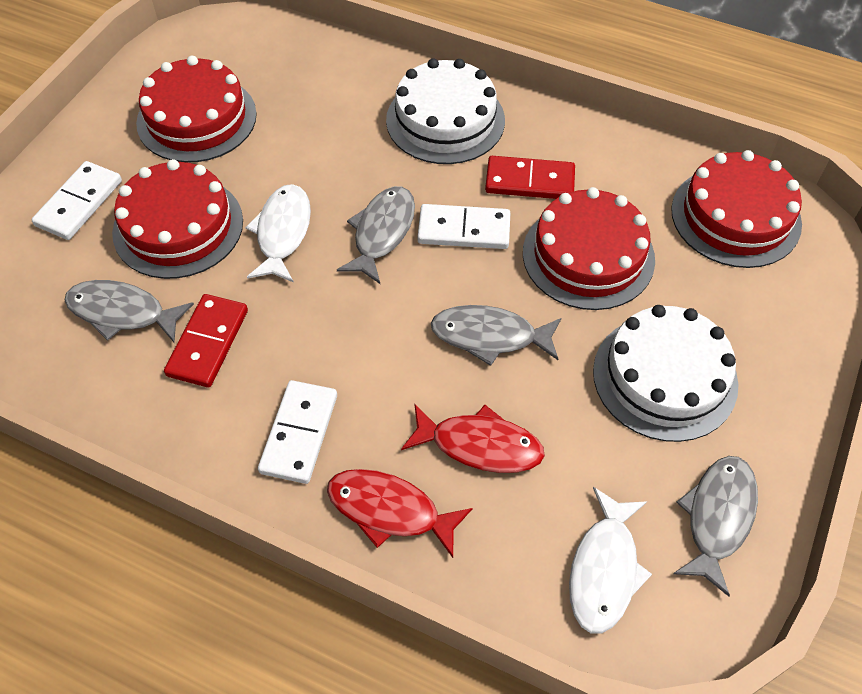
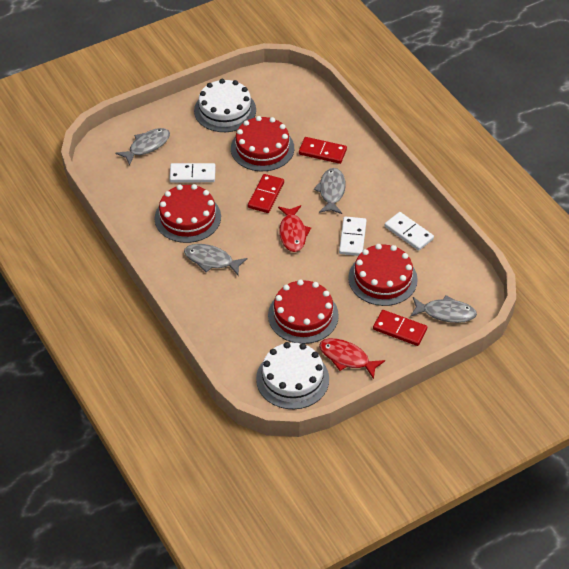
red domino: 2 -> 3
white fish: 2 -> 0

